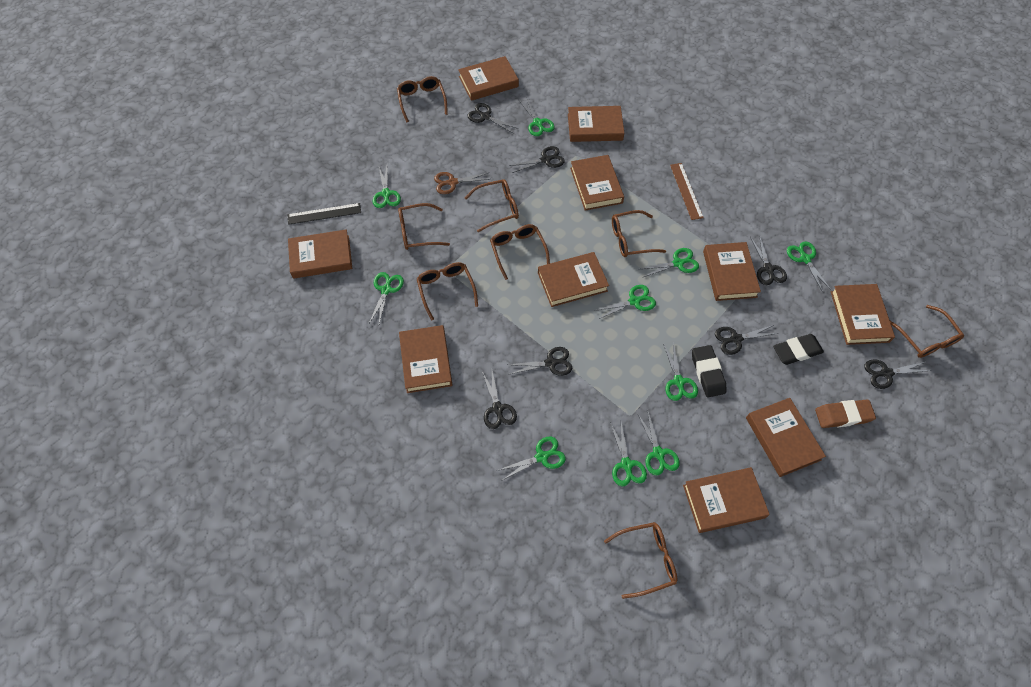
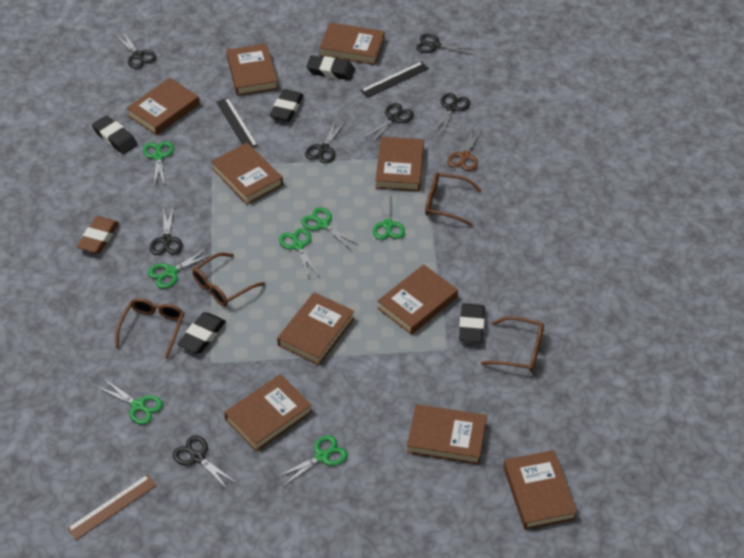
black eraser: 2 -> 5
black ruler: 1 -> 2
brown glasses: 8 -> 4
green scissors: 10 -> 7

